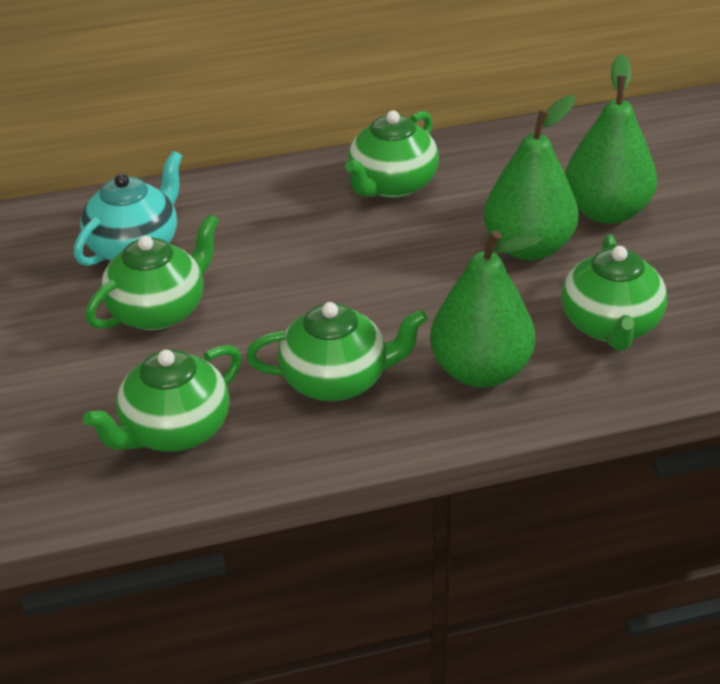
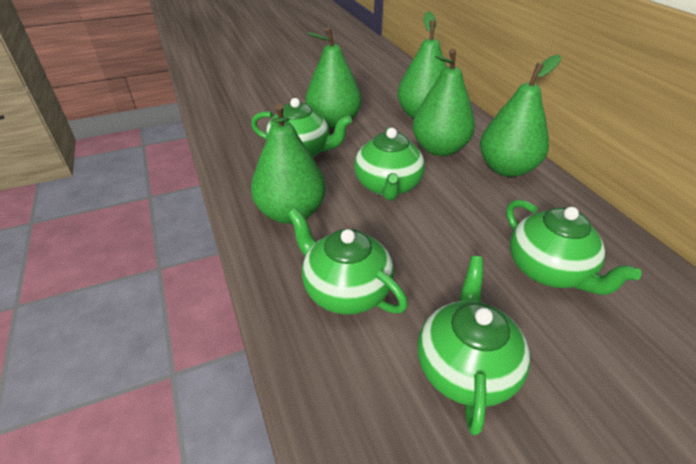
green pear: 3 -> 5
turquoise teapot: 1 -> 0

